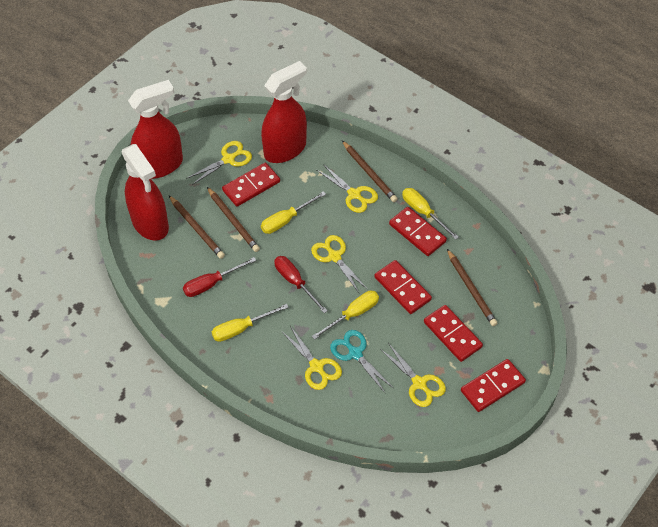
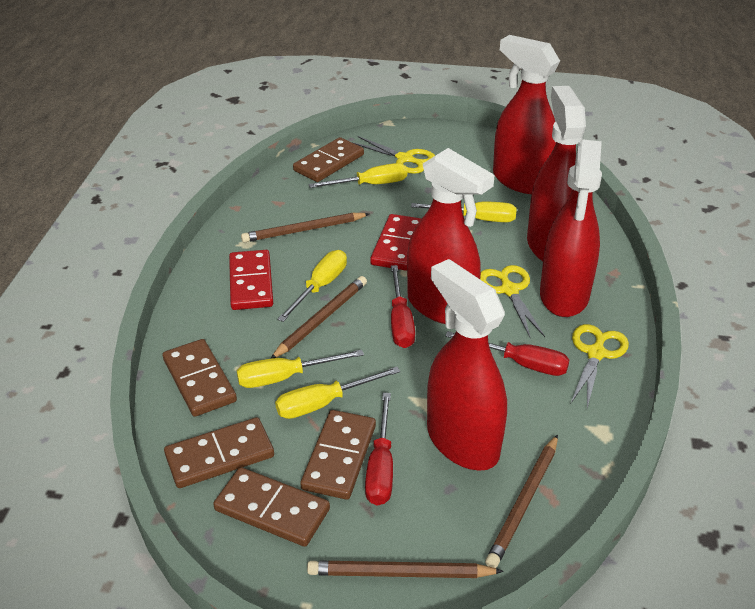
brown domino: 0 -> 5
red domino: 5 -> 2
red screwdriver: 2 -> 3
red spray bottle: 3 -> 5
turquoise scissors: 1 -> 0
yellow scissors: 5 -> 3
yellow screwdriver: 4 -> 5

